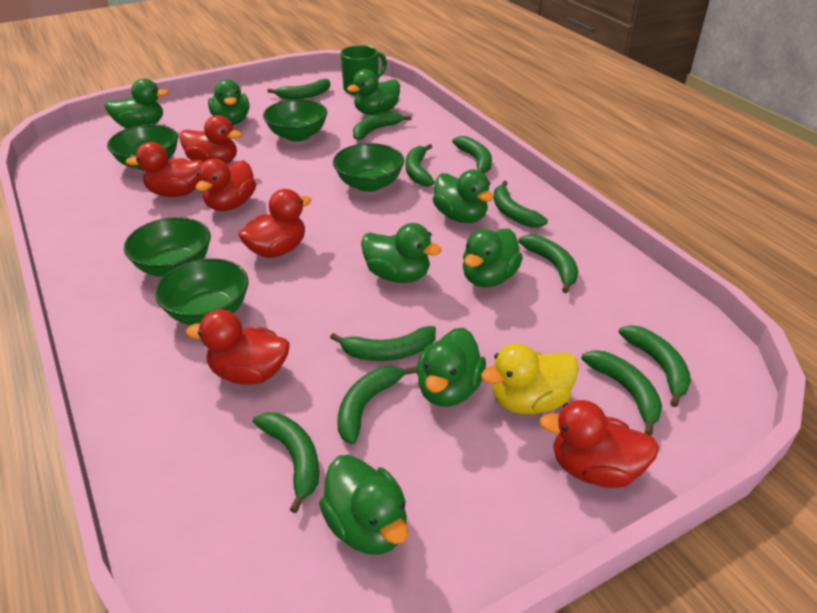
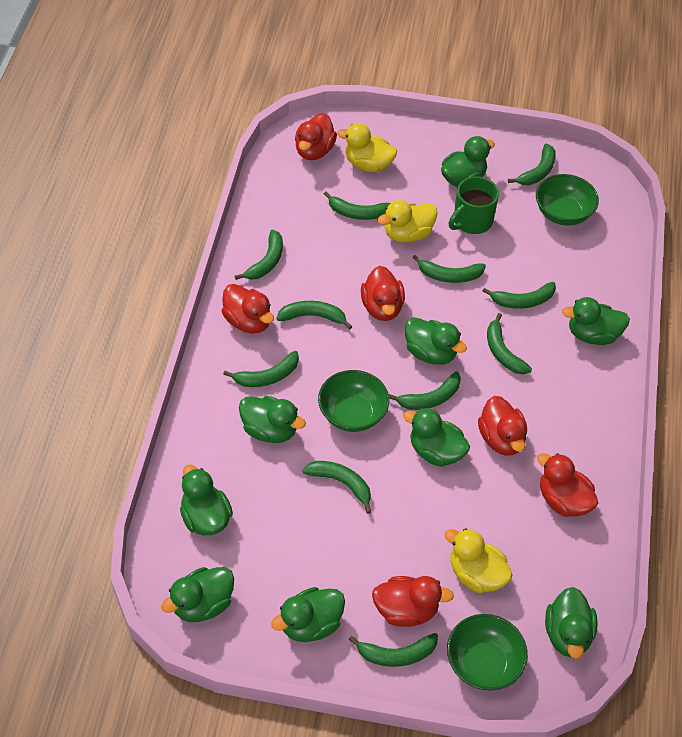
green bowl: 5 -> 3
green duck: 8 -> 9
yellow duck: 1 -> 3

